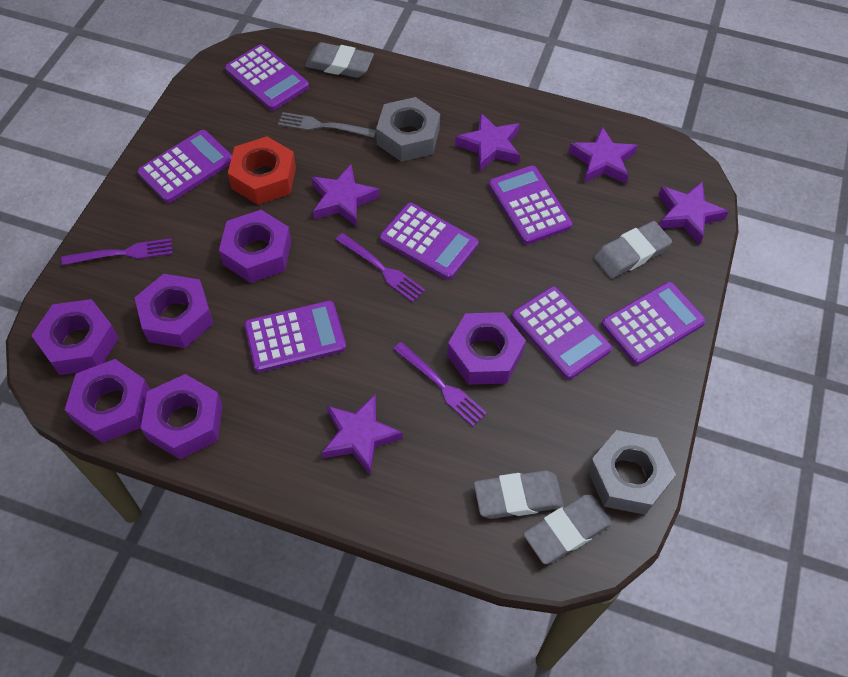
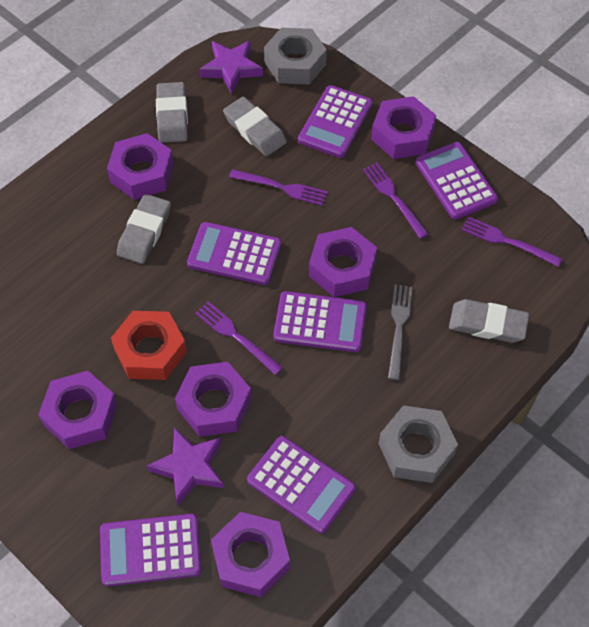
purple calculator: 7 -> 6
purple fork: 3 -> 4
purple star: 5 -> 2

